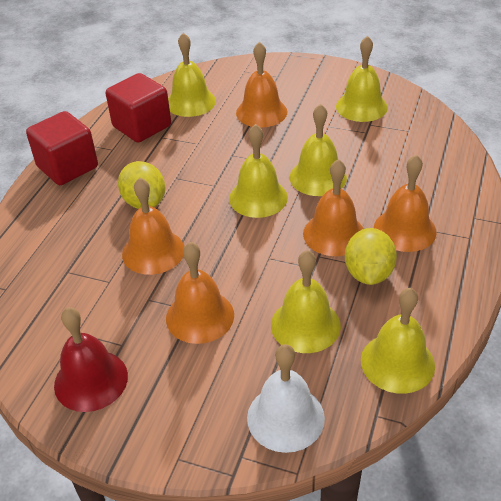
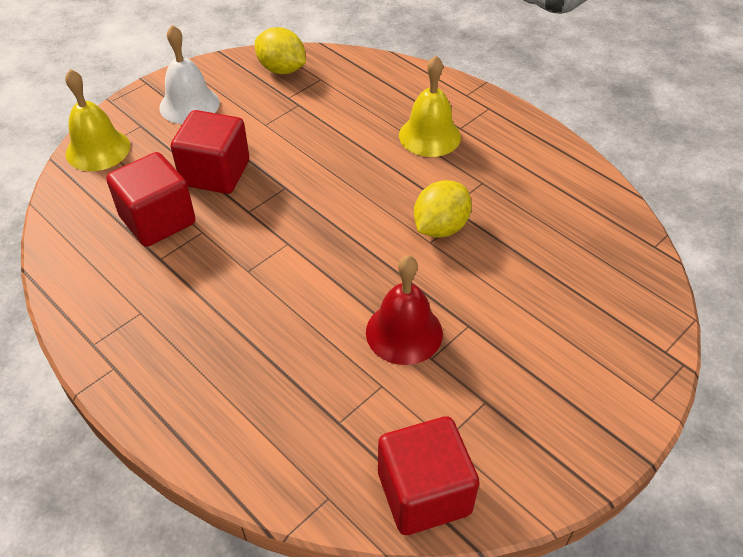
orange bell: 5 -> 0
red cube: 2 -> 3
yellow bell: 6 -> 2

